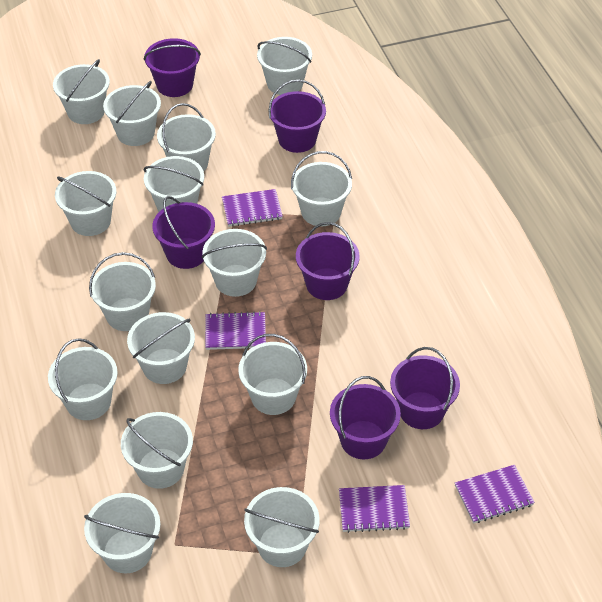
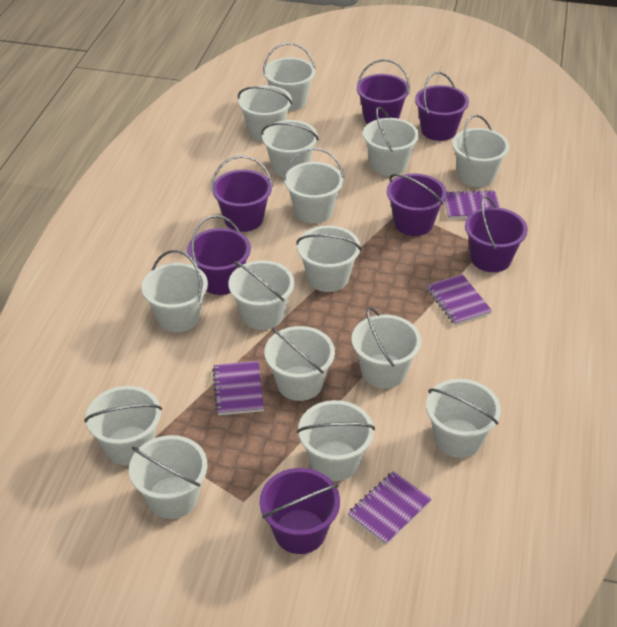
purple bucket: 6 -> 7

